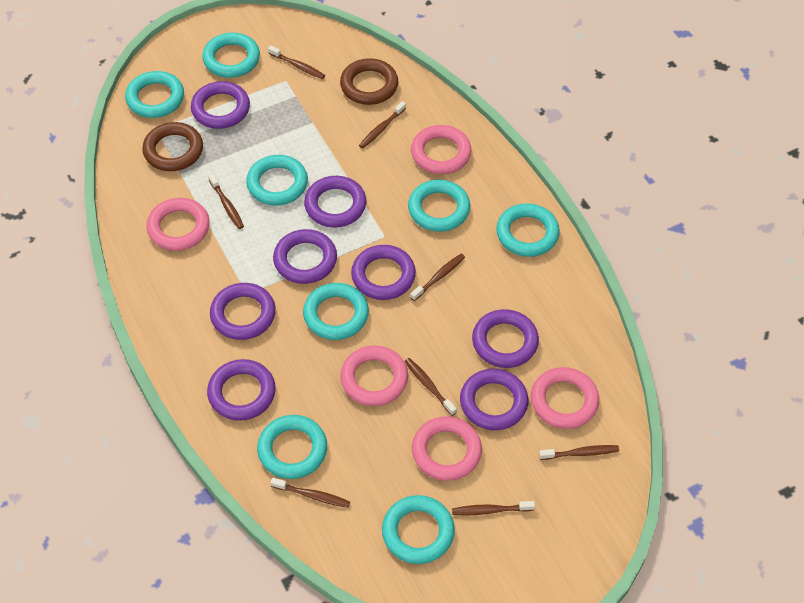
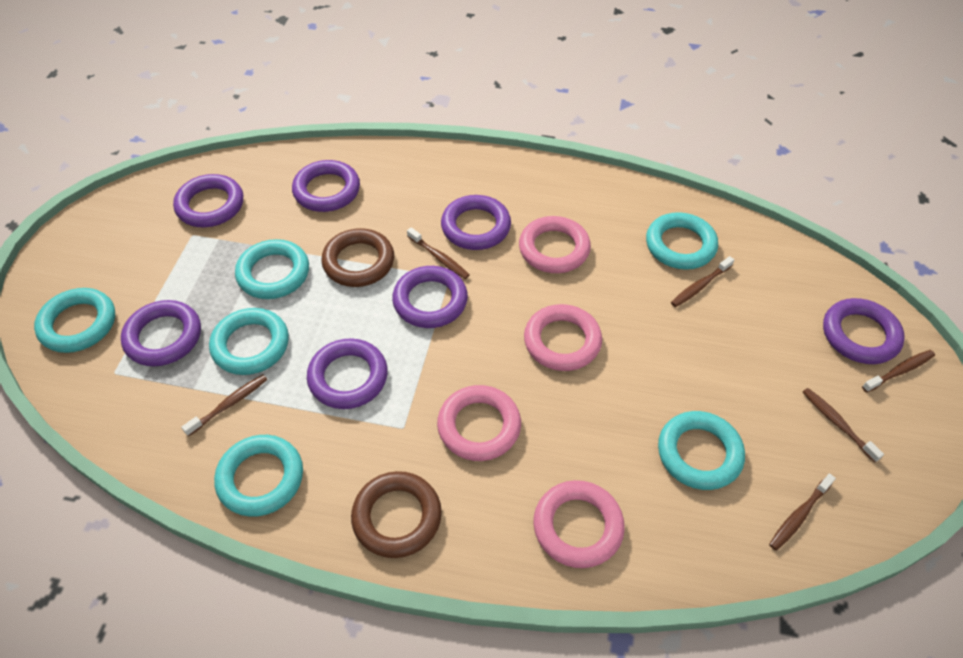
brown toothbrush: 8 -> 6
pink ring: 5 -> 4
purple ring: 8 -> 7
turquoise ring: 8 -> 6

